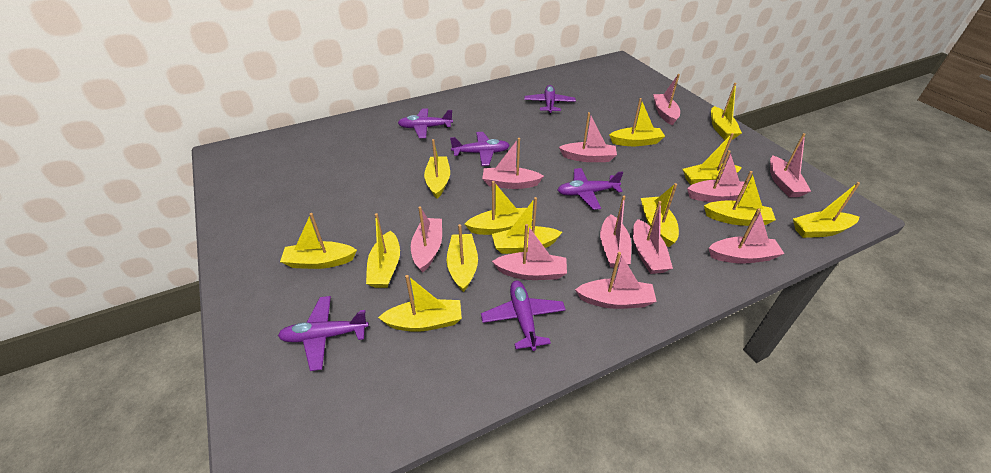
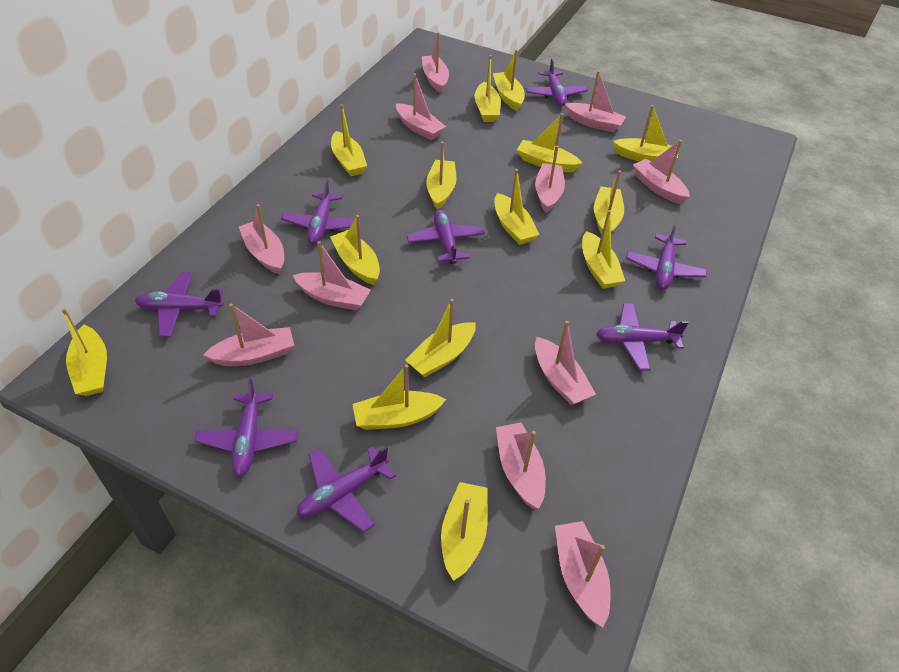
purple plane: 6 -> 8
yellow boat: 13 -> 14

